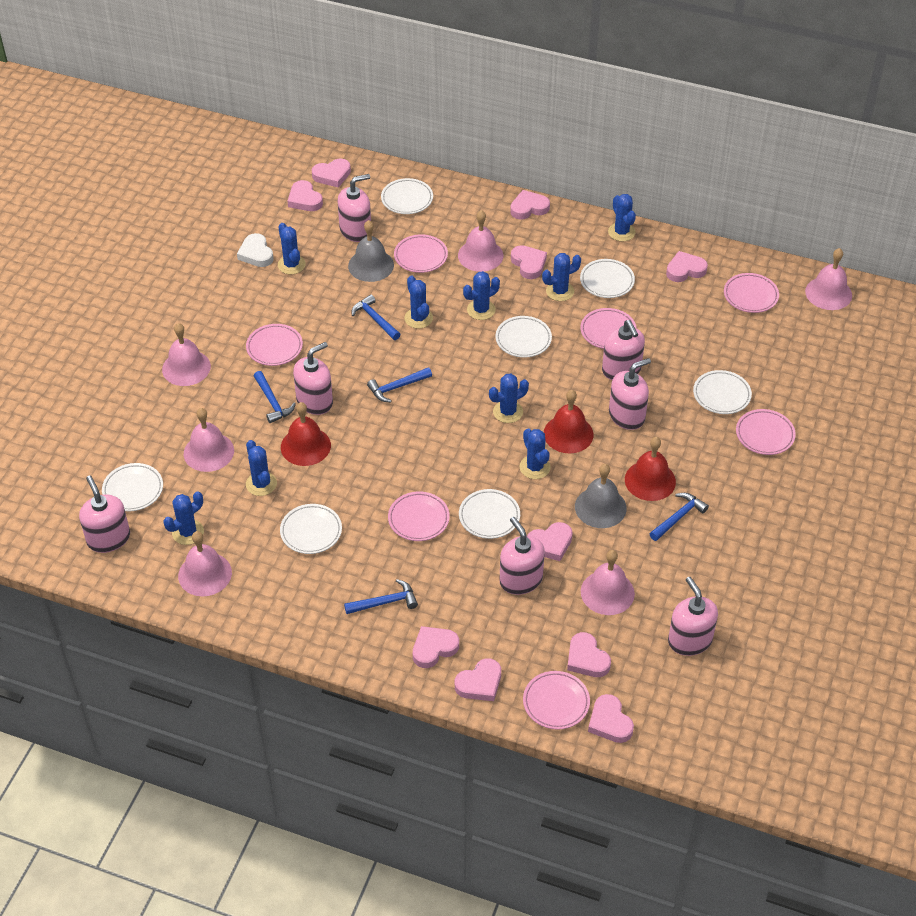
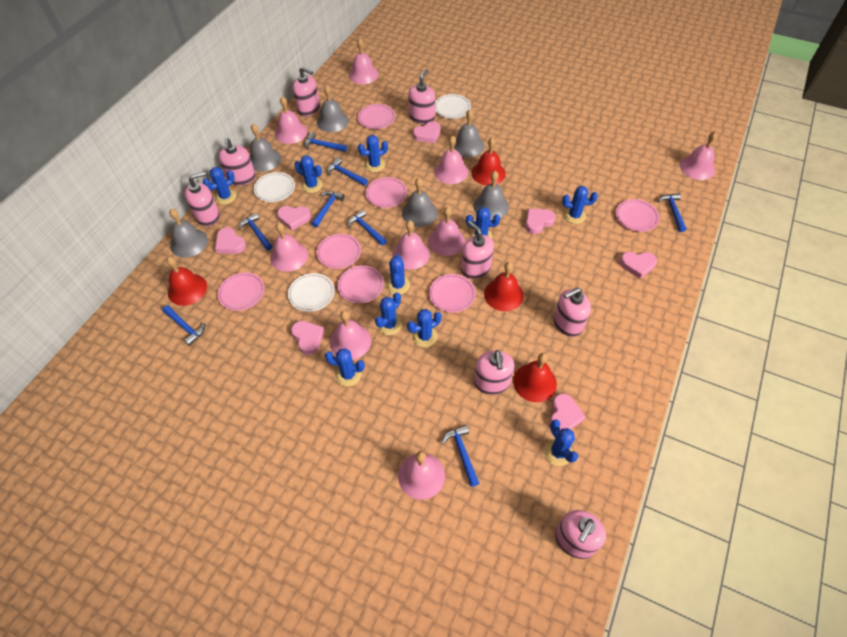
blue cactus: 9 -> 10
blue hammer: 5 -> 8
grey bell: 2 -> 6
pink bell: 6 -> 9
pink heart: 10 -> 7
pink soap dispenser: 7 -> 8
red bell: 3 -> 4
white heart: 1 -> 0
white plate: 7 -> 3

